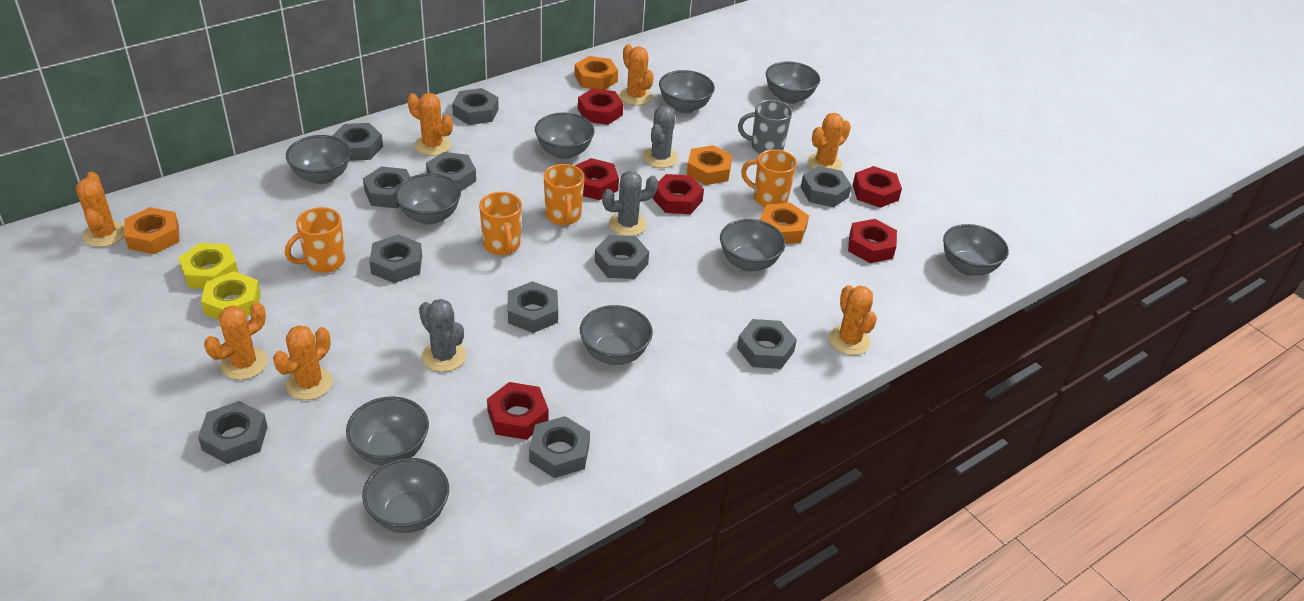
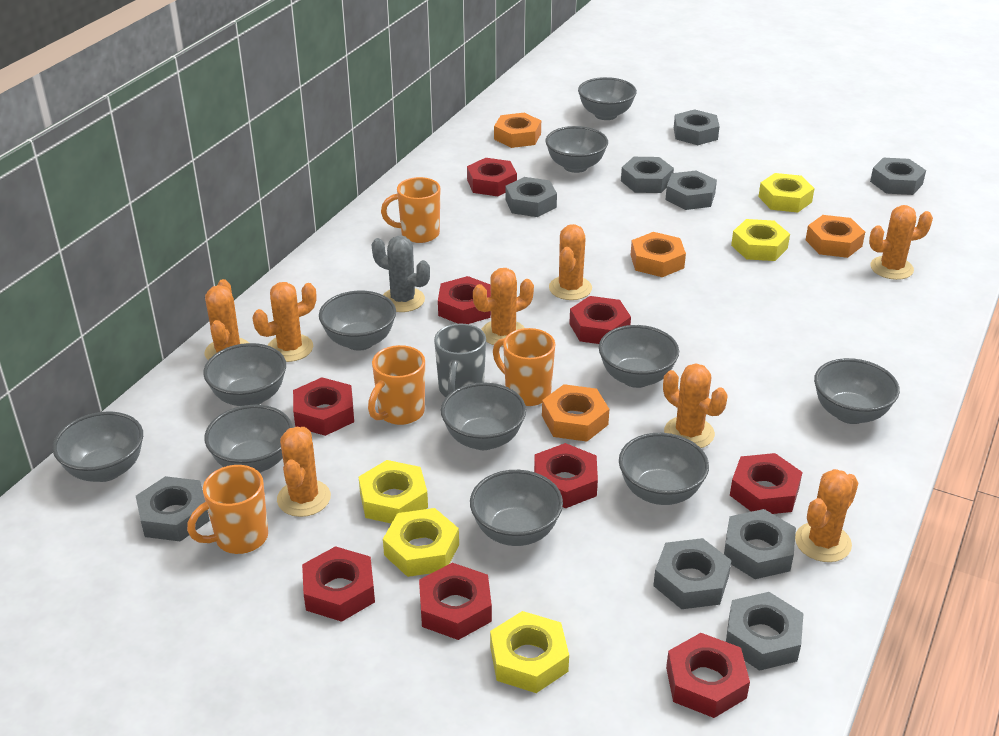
grey bowl: 10 -> 11
grey cactus: 3 -> 1
grey nut: 11 -> 9
orange cactus: 7 -> 8
red nut: 6 -> 9
yellow nut: 2 -> 5

